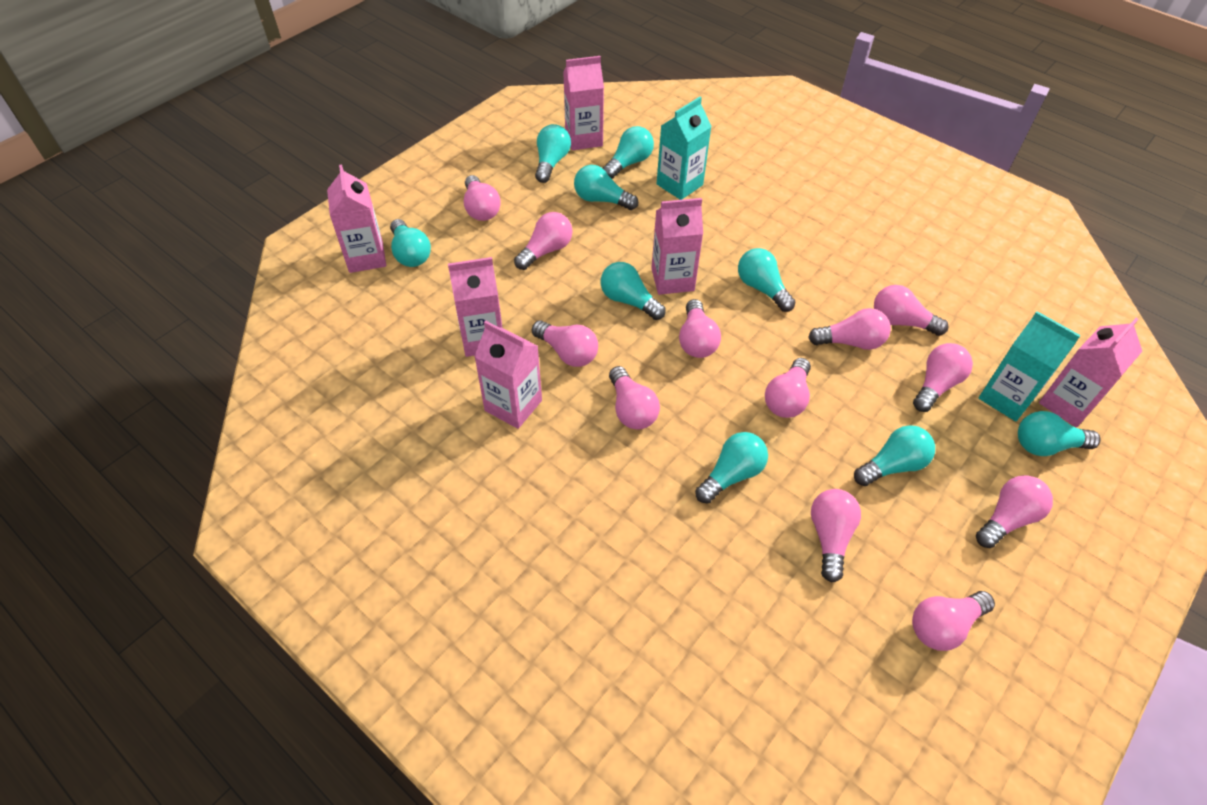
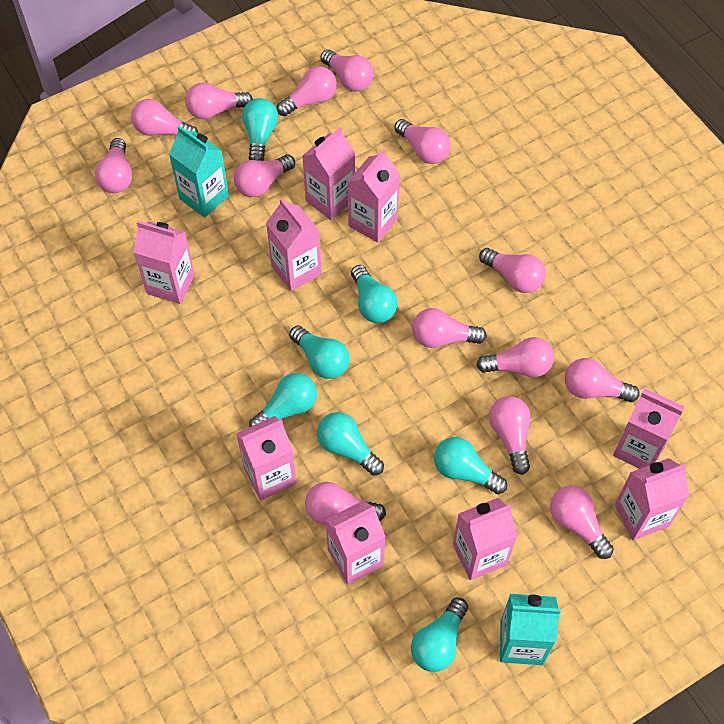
pink carton: 6 -> 9
pink light bulb: 12 -> 14
turquoise light bulb: 9 -> 7

